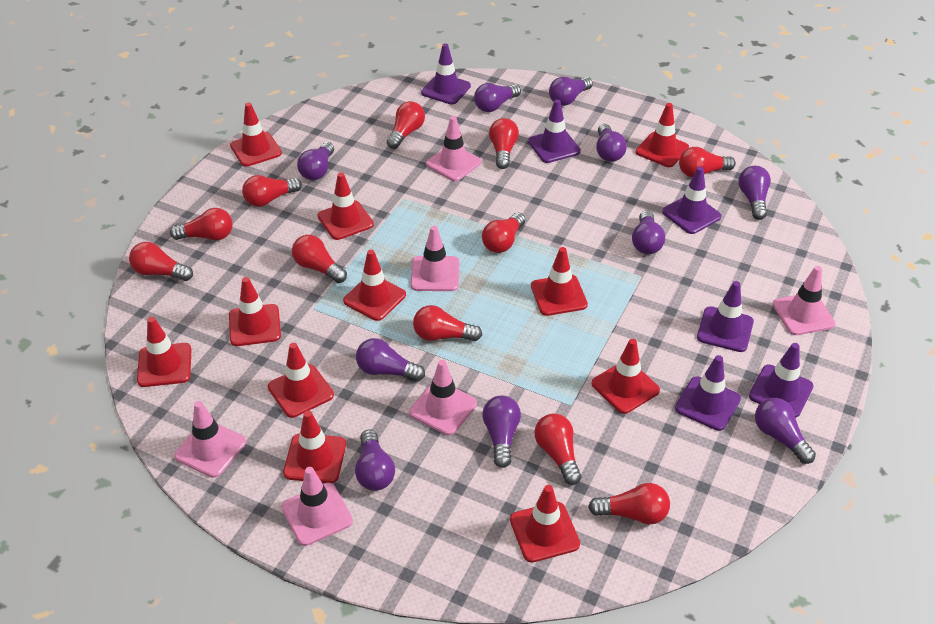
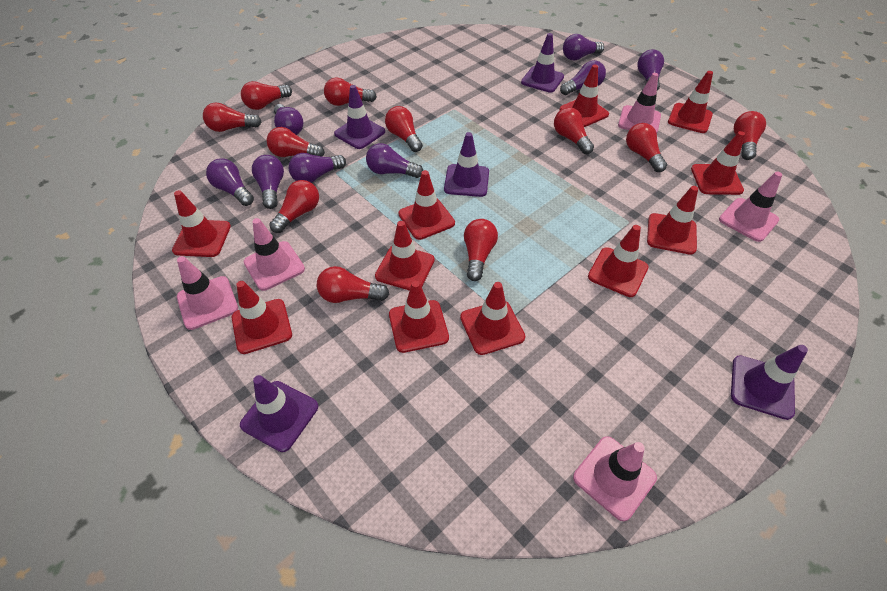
pink traffic cone: 6 -> 5
purple light bulb: 10 -> 8
purple traffic cone: 6 -> 5

